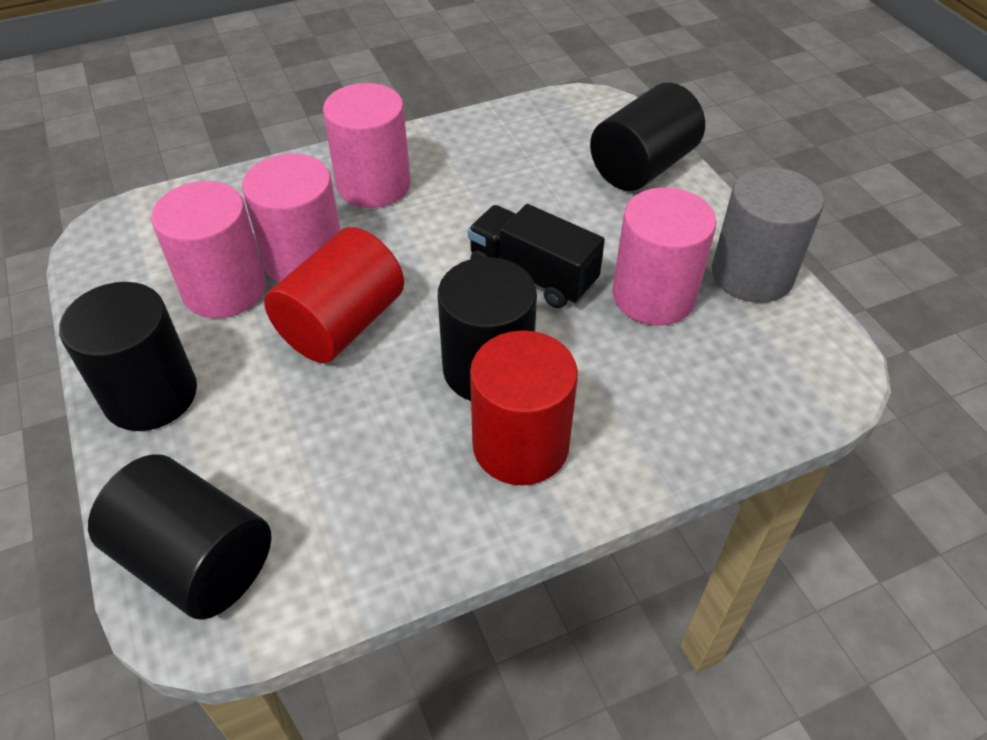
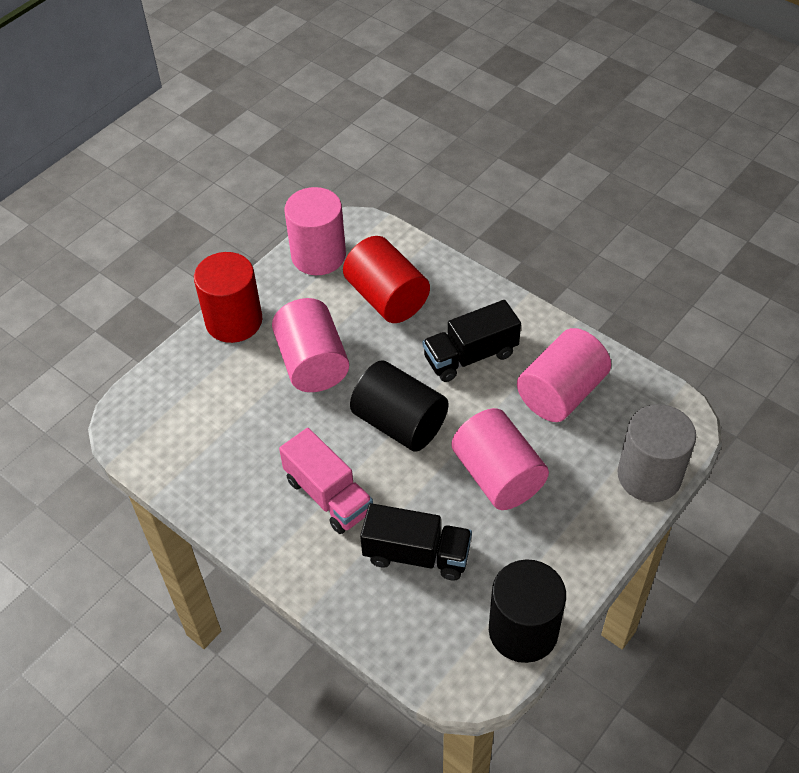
black cylinder: 4 -> 2
black truck: 1 -> 2
pink truck: 0 -> 1

